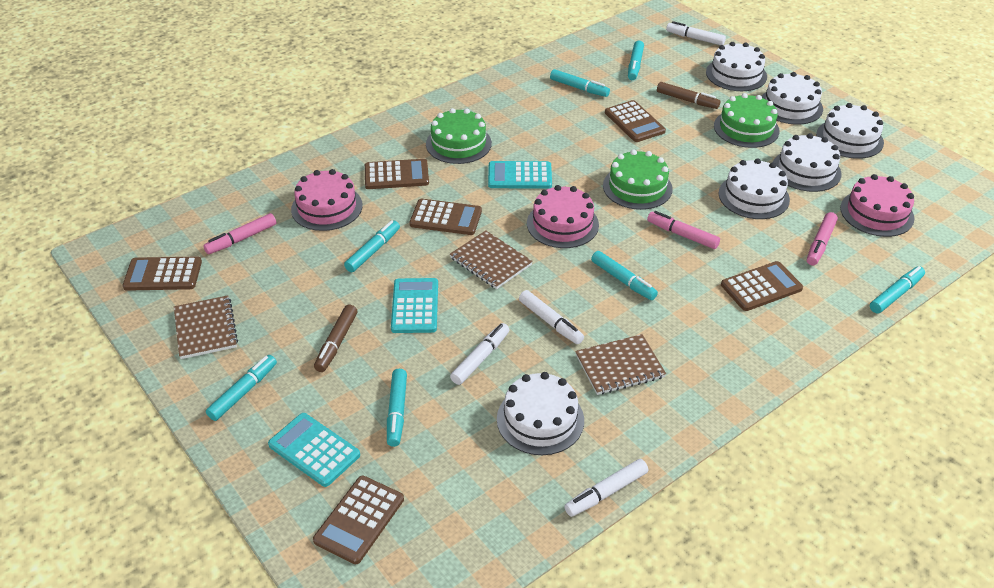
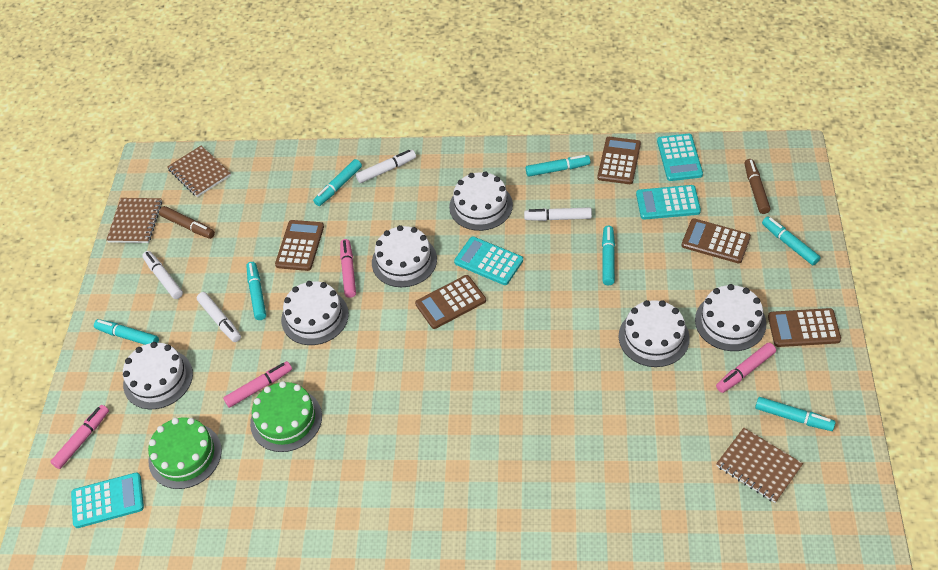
brown calculator: 6 -> 5
green cake: 3 -> 2
pink cake: 3 -> 0
pink marker: 3 -> 4
turquoise calculator: 3 -> 4

